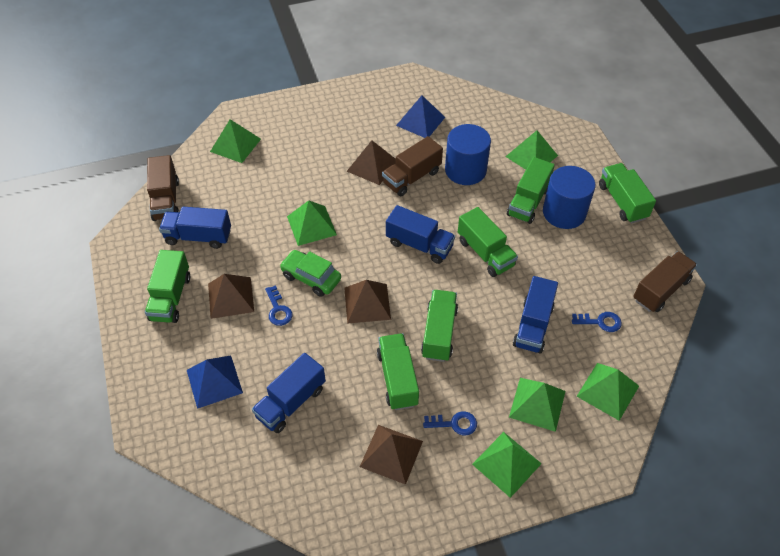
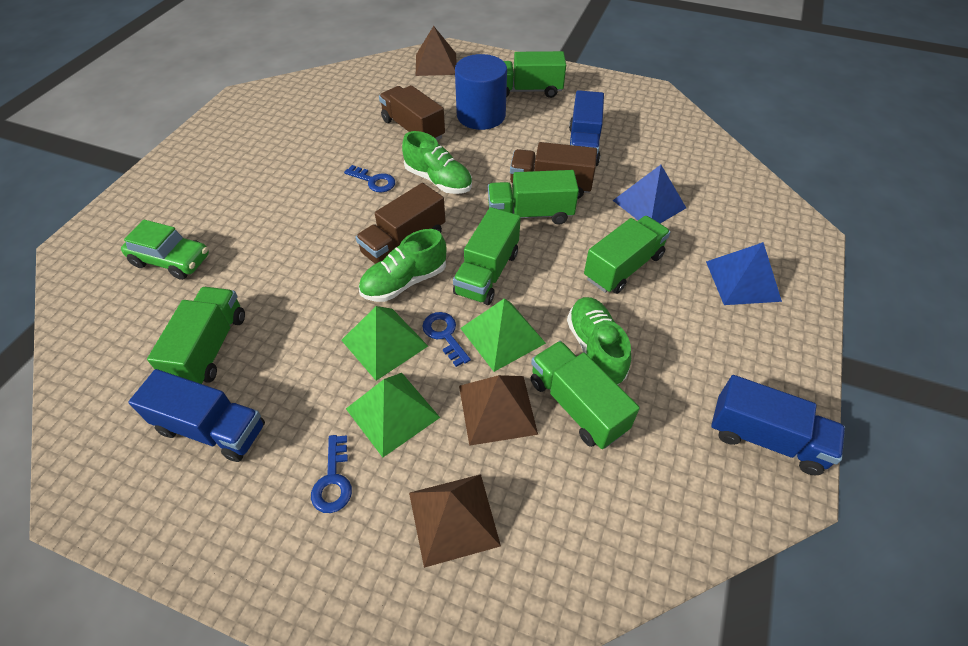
blue cylinder: 2 -> 1
blue truck: 4 -> 3
brown pyramid: 4 -> 3
green pyramid: 6 -> 3
green shoe: 0 -> 3

